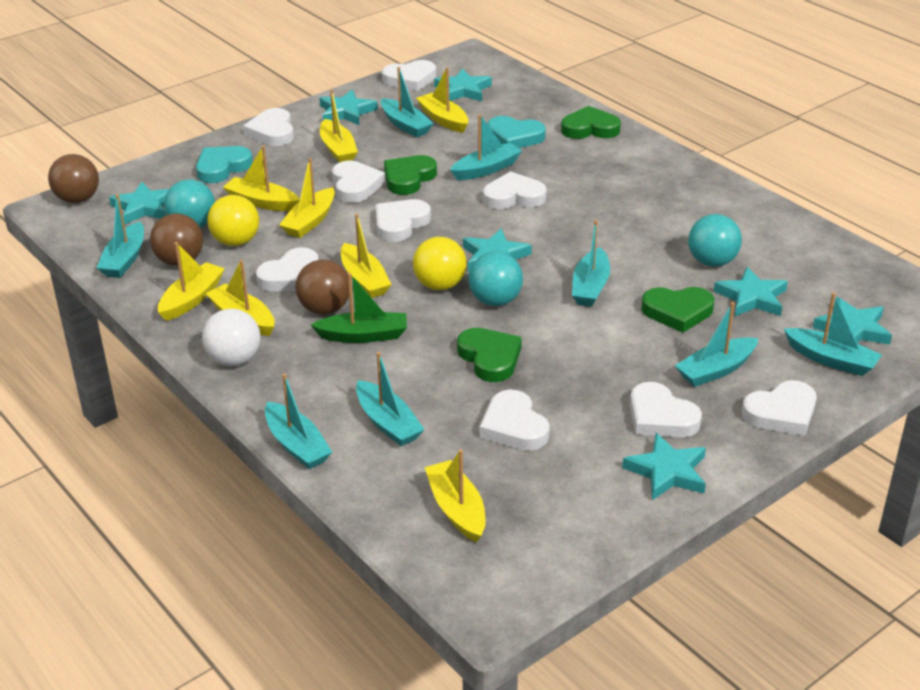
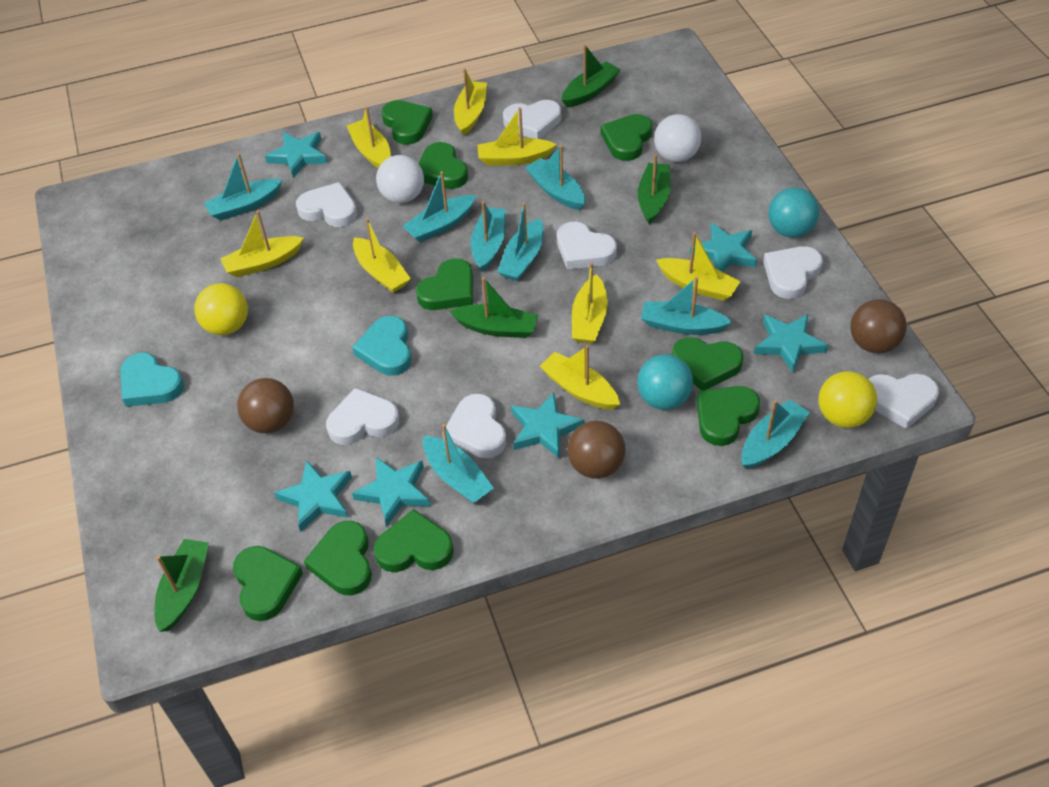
green boat: 1 -> 4
green heart: 4 -> 9
turquoise ball: 3 -> 2
turquoise star: 7 -> 6
white ball: 1 -> 2
white heart: 9 -> 7

